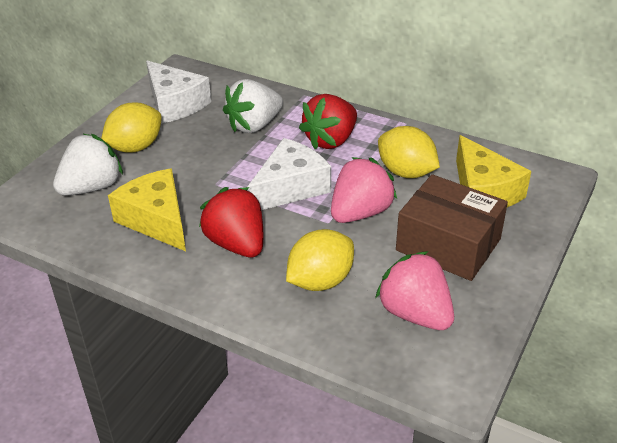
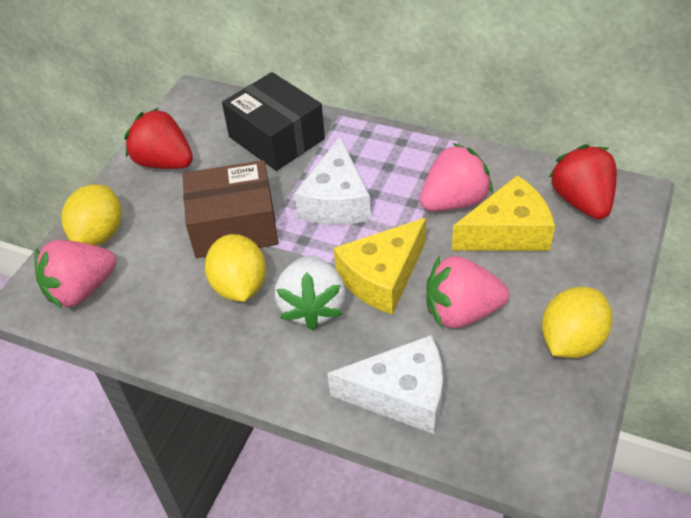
black box: 0 -> 1
pink strawberry: 2 -> 3
white strawberry: 2 -> 1

